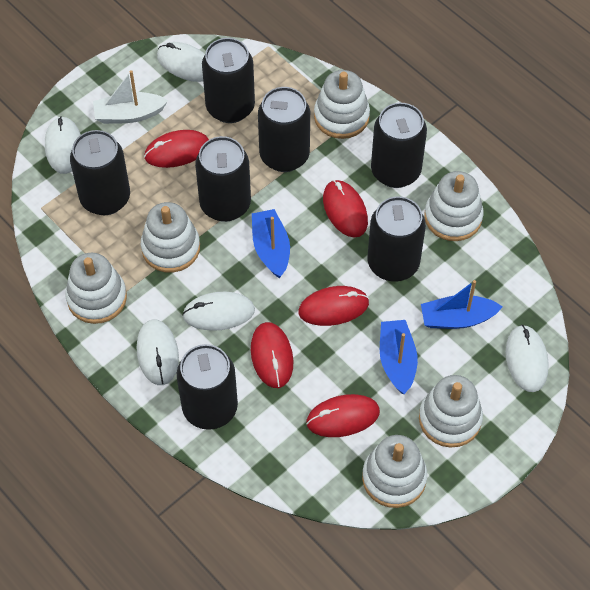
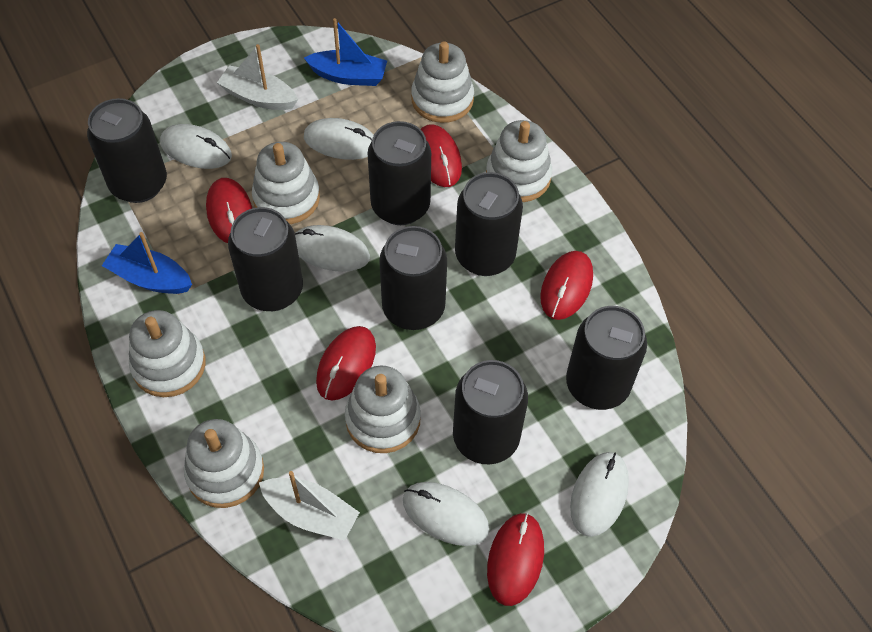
blue boat: 3 -> 2
white boat: 1 -> 2

